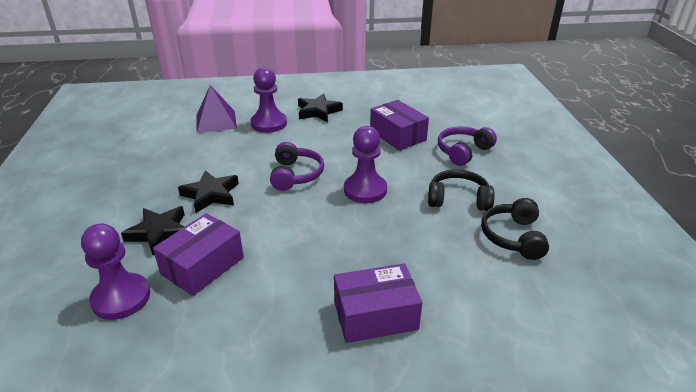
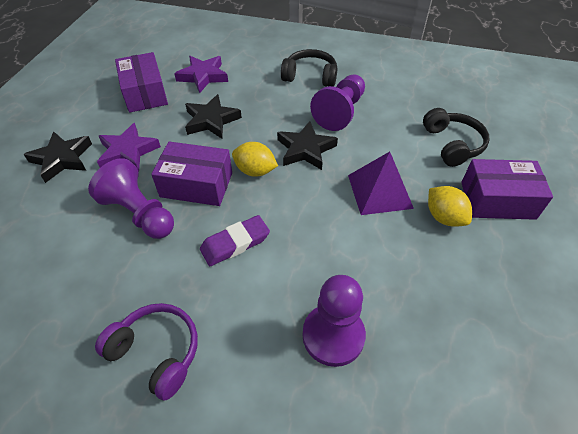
purple eraser: 0 -> 1
purple headphones: 2 -> 1
purple star: 0 -> 2
yellow lemon: 0 -> 2

